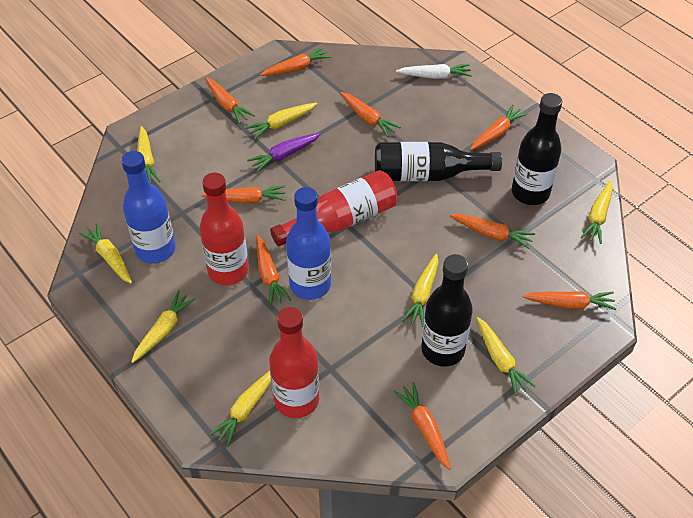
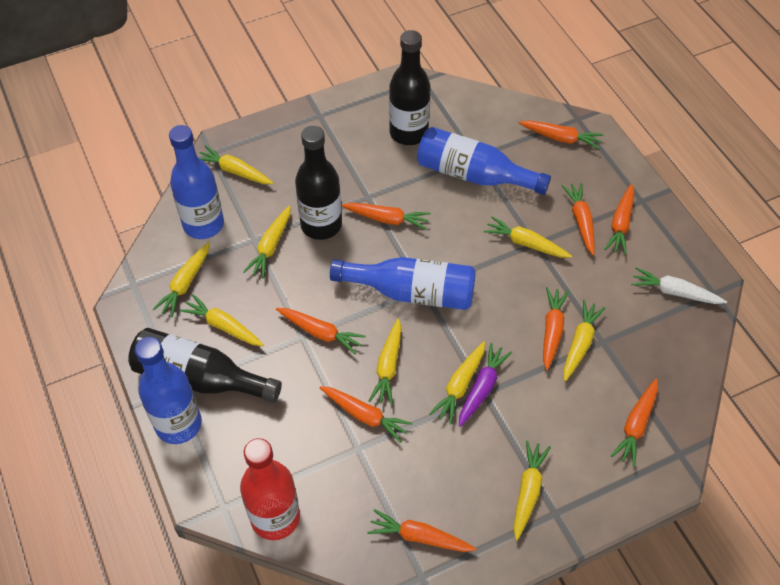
blue bottle: 2 -> 4
red bottle: 3 -> 1
yellow carrot: 8 -> 9

